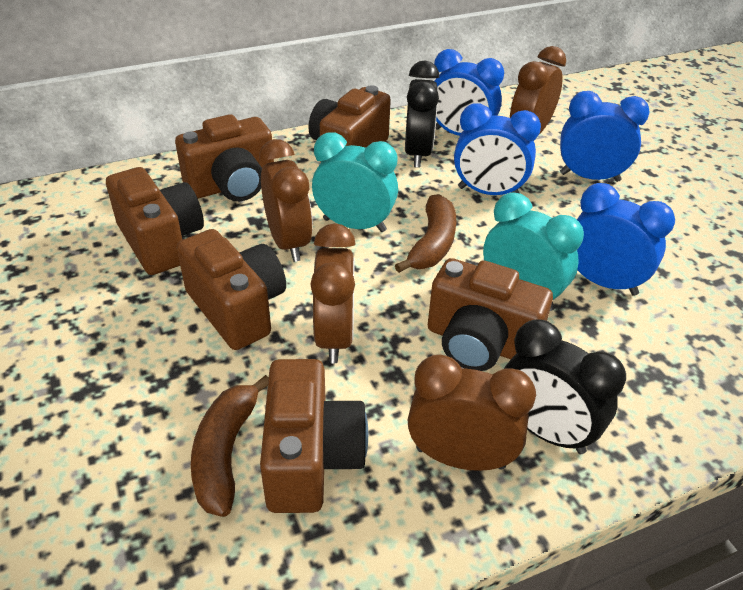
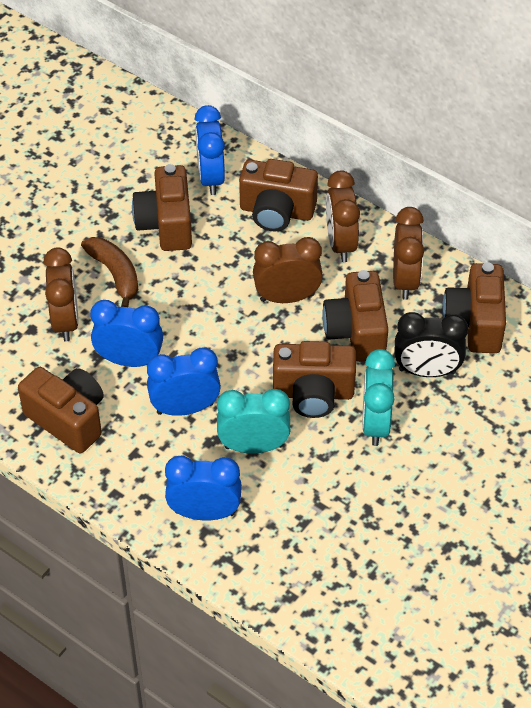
black clock: 2 -> 1
brown banana: 2 -> 1

